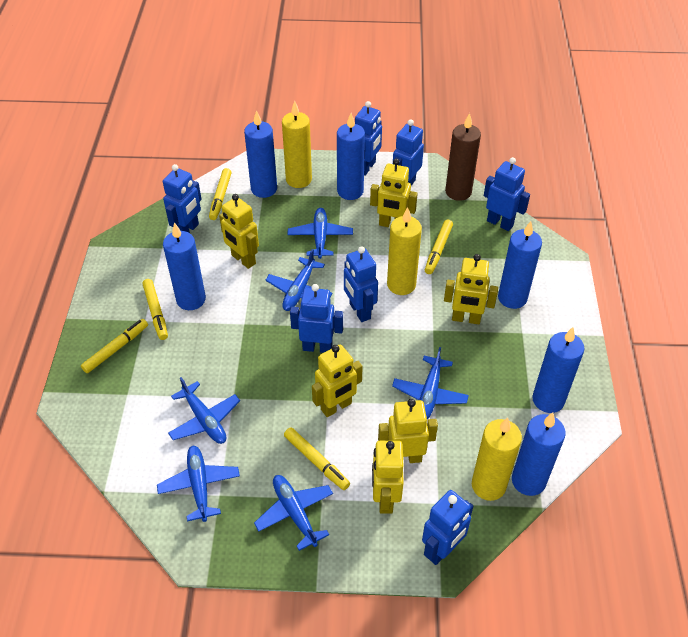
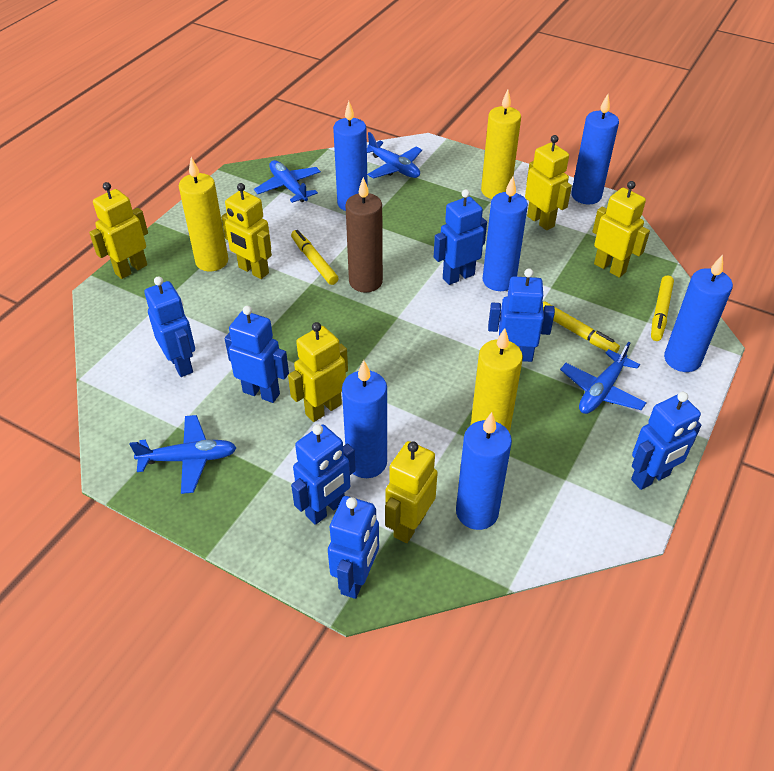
blue plane: 6 -> 4
yellow marker: 5 -> 3

